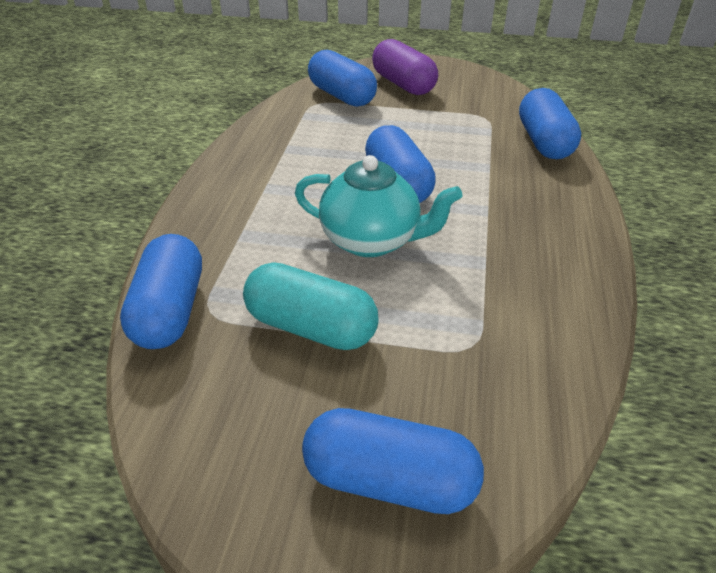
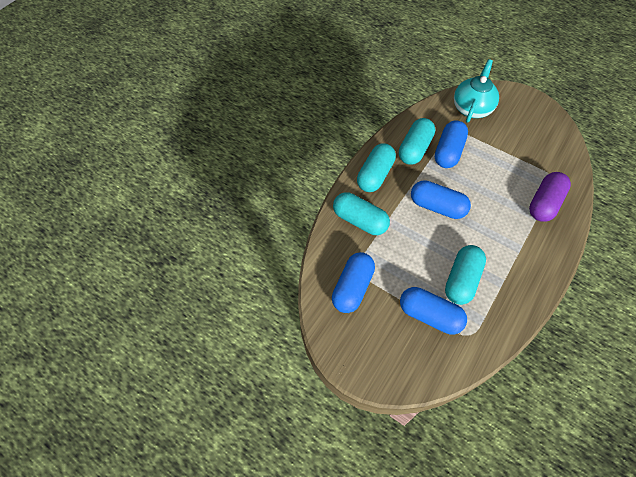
blue capsule: 5 -> 4
turquoise capsule: 1 -> 4

